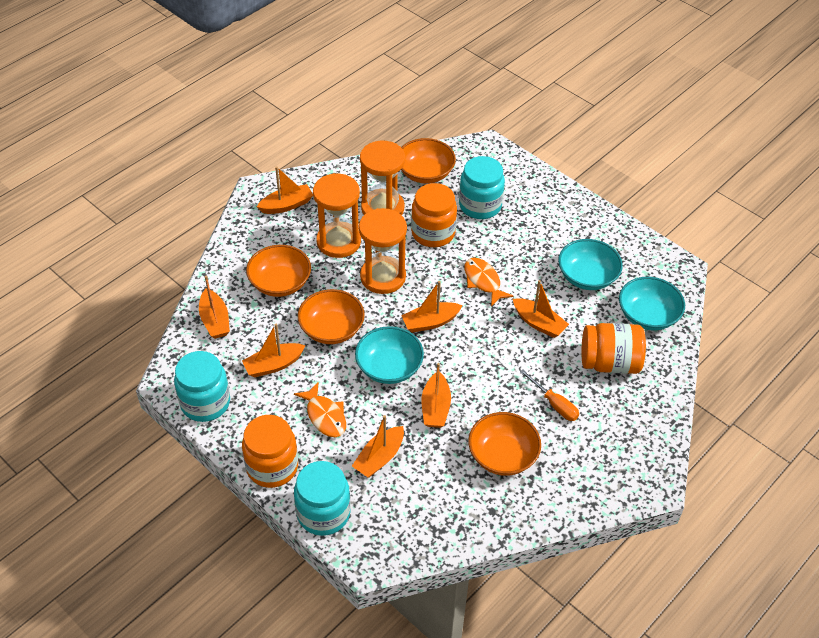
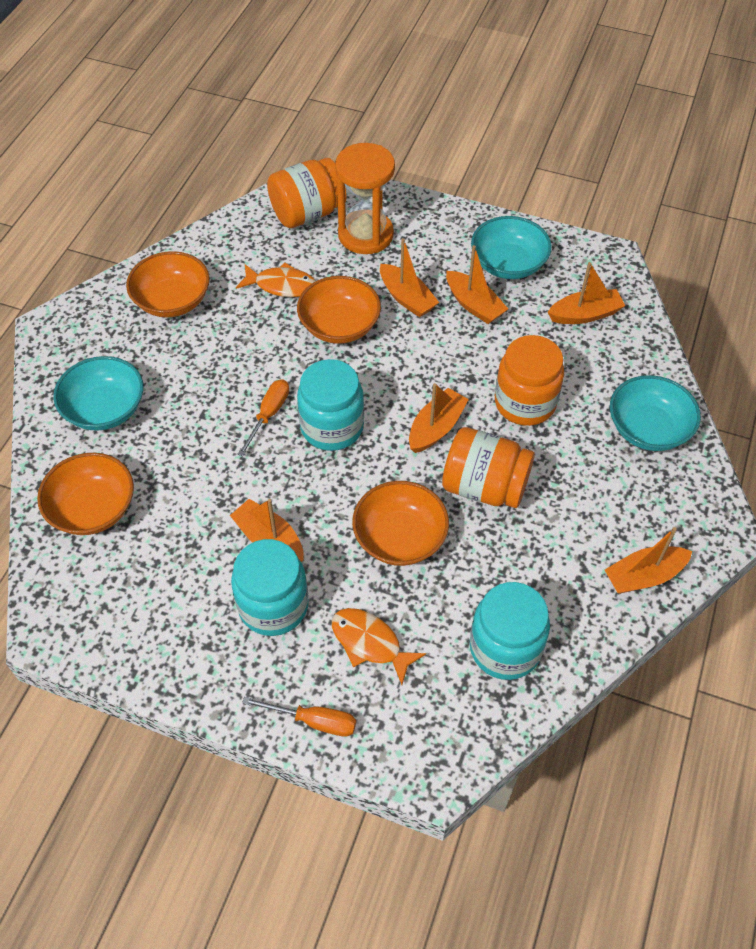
orange boat: 7 -> 6
orange hourglass: 3 -> 1
orange screwdriver: 1 -> 2

